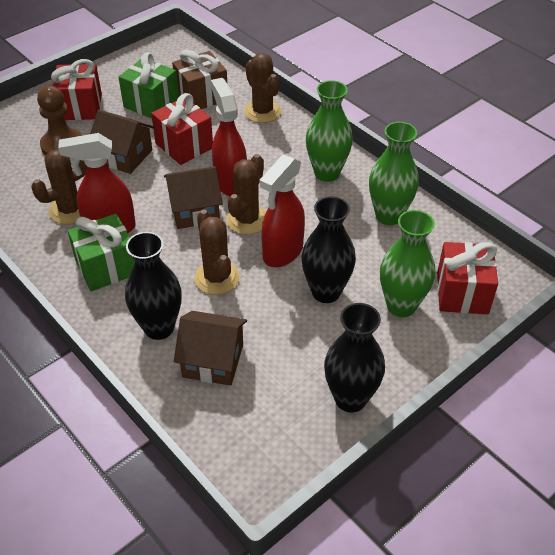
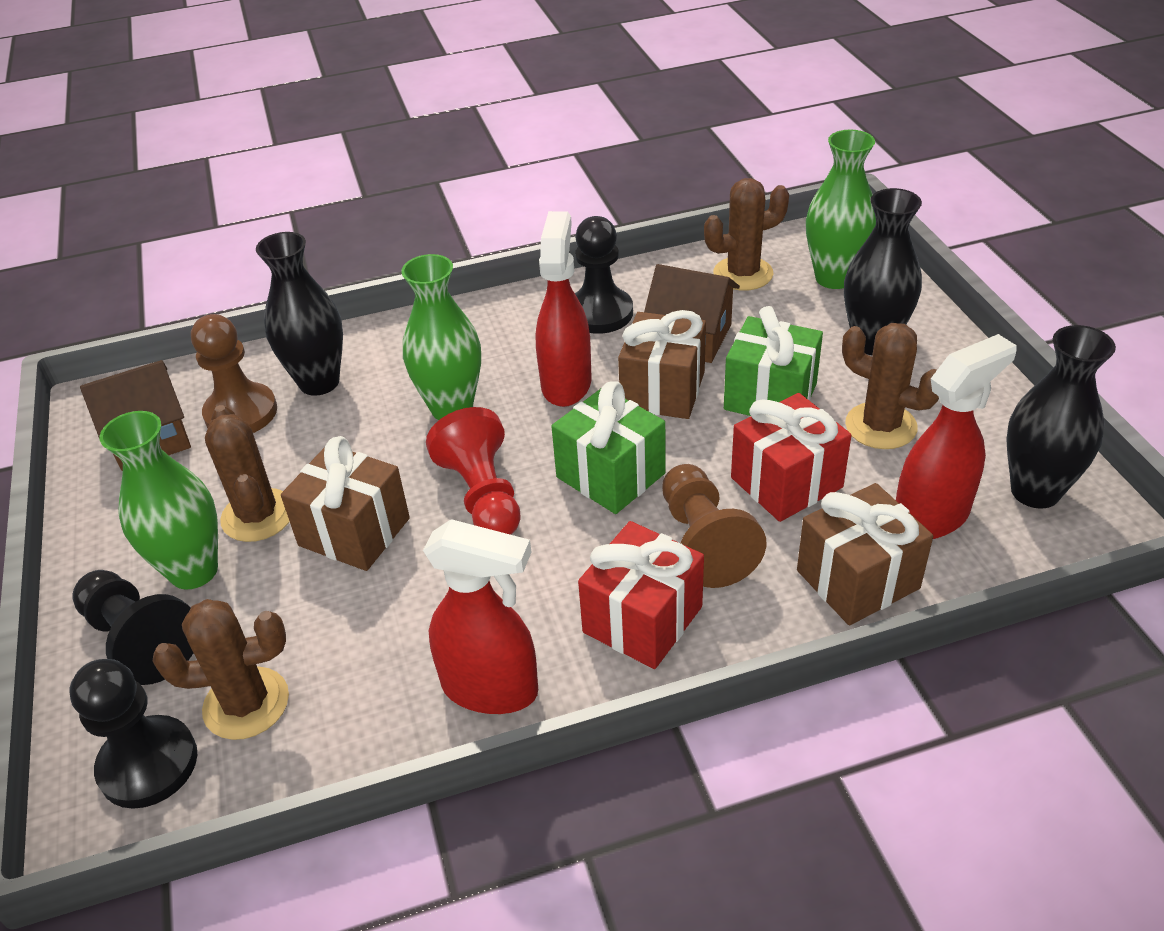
black pawn: 0 -> 3
brown gift: 1 -> 3
brown house: 3 -> 2
brown pawn: 1 -> 2
red gift: 3 -> 2
red pawn: 0 -> 1

